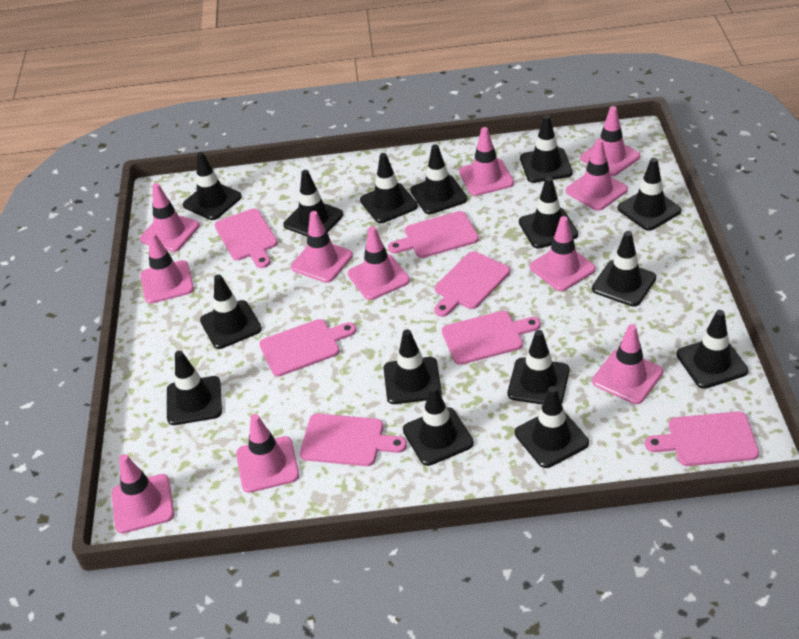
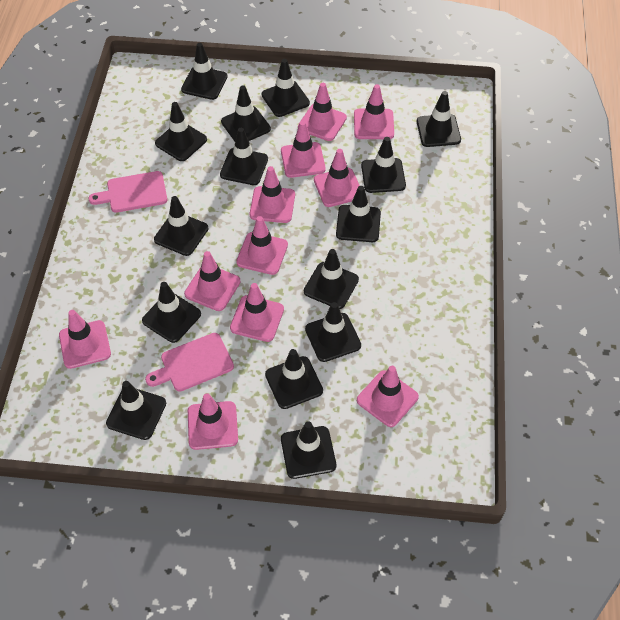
pink cutting board: 7 -> 2

